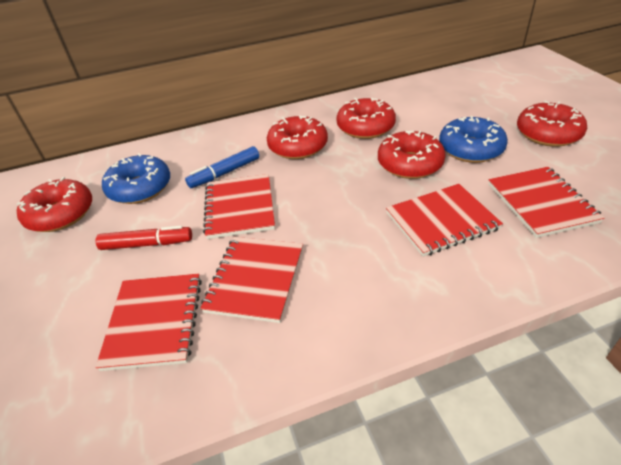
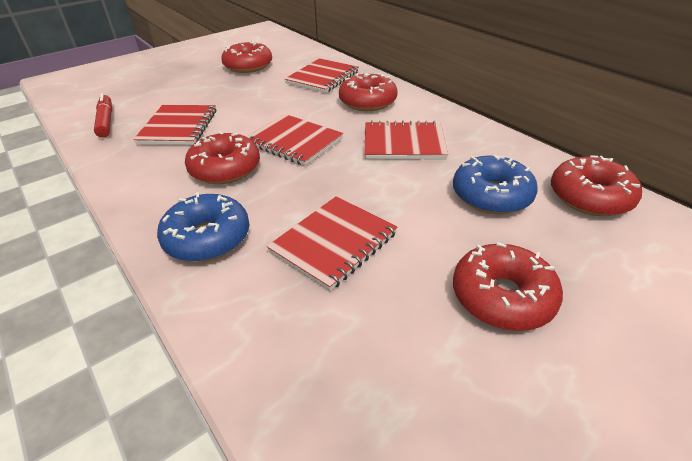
blue marker: 1 -> 0

